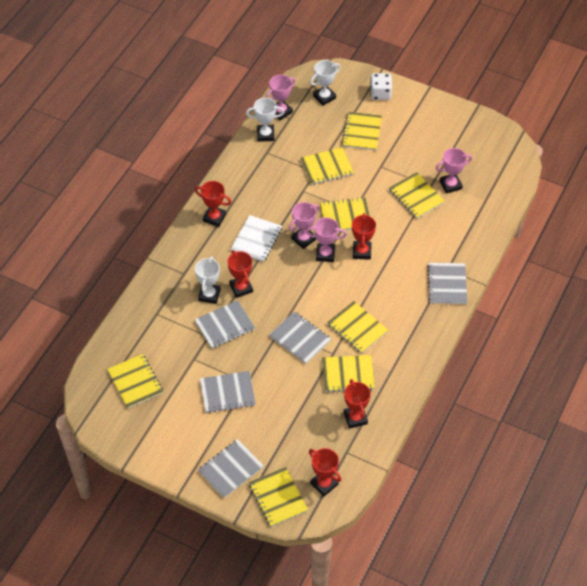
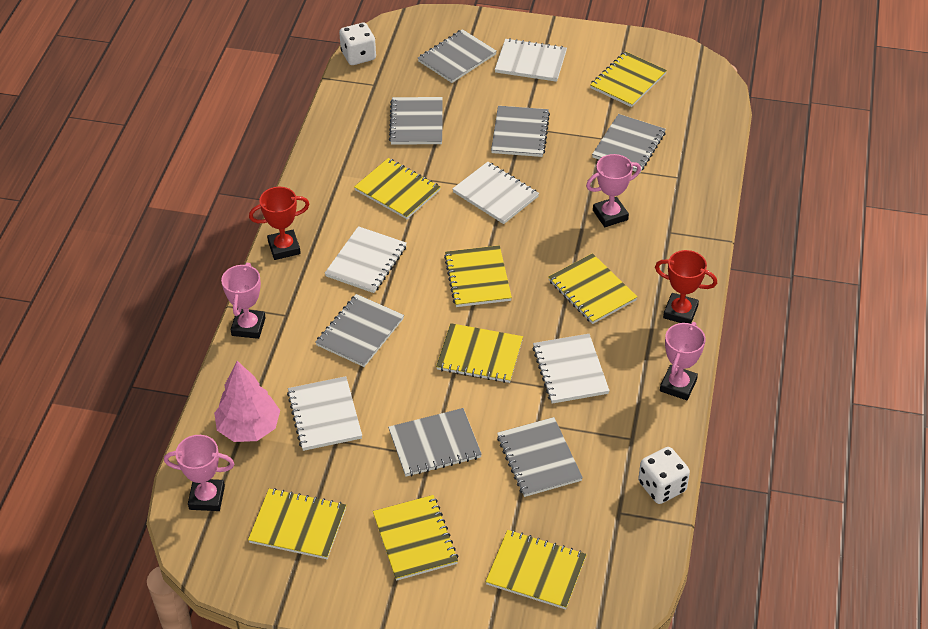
grey notebook: 5 -> 7
pink tree: 0 -> 1
red trophy: 5 -> 2
white dice: 1 -> 2
white notebook: 1 -> 5
white trophy: 3 -> 0

